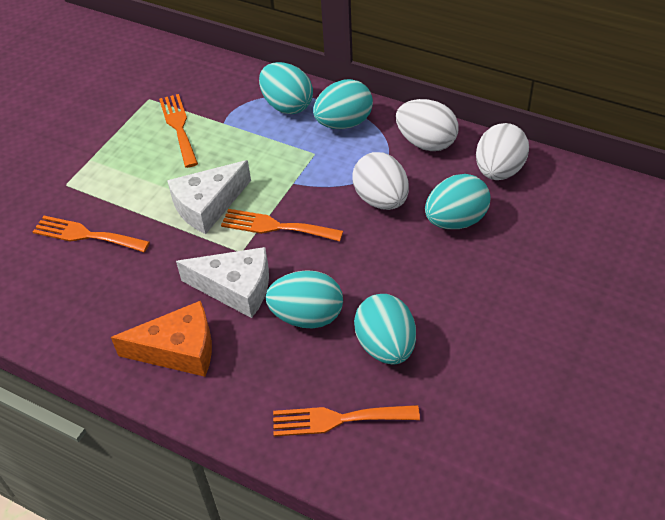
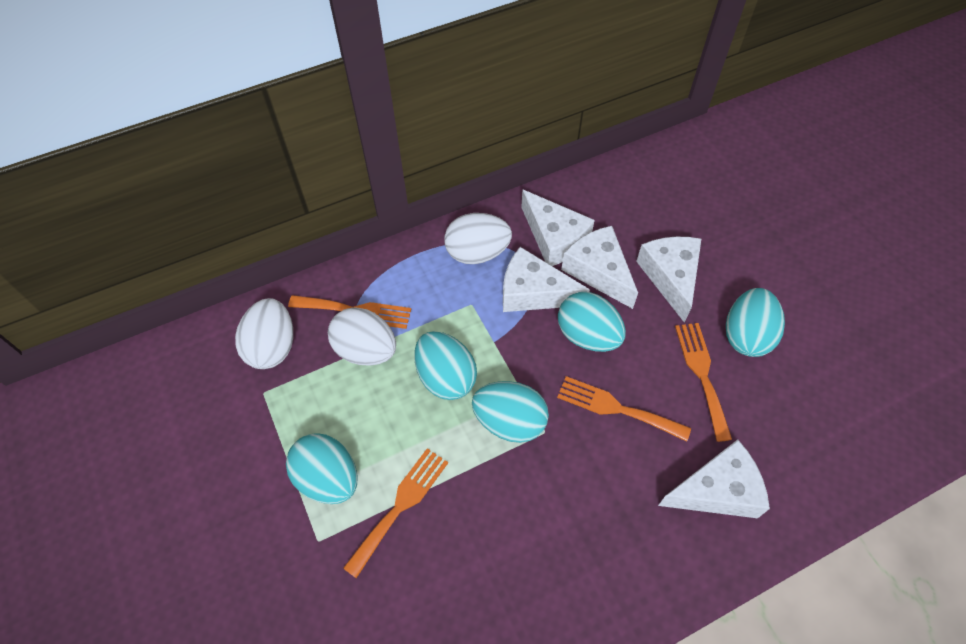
orange cheese: 1 -> 0
white cheese: 2 -> 5

